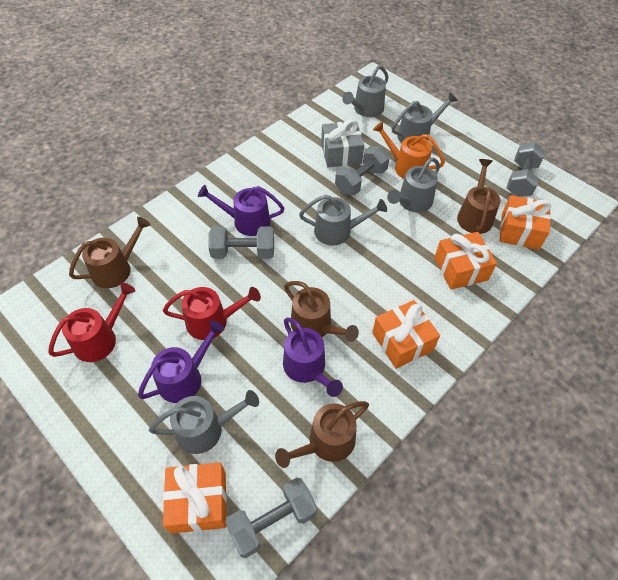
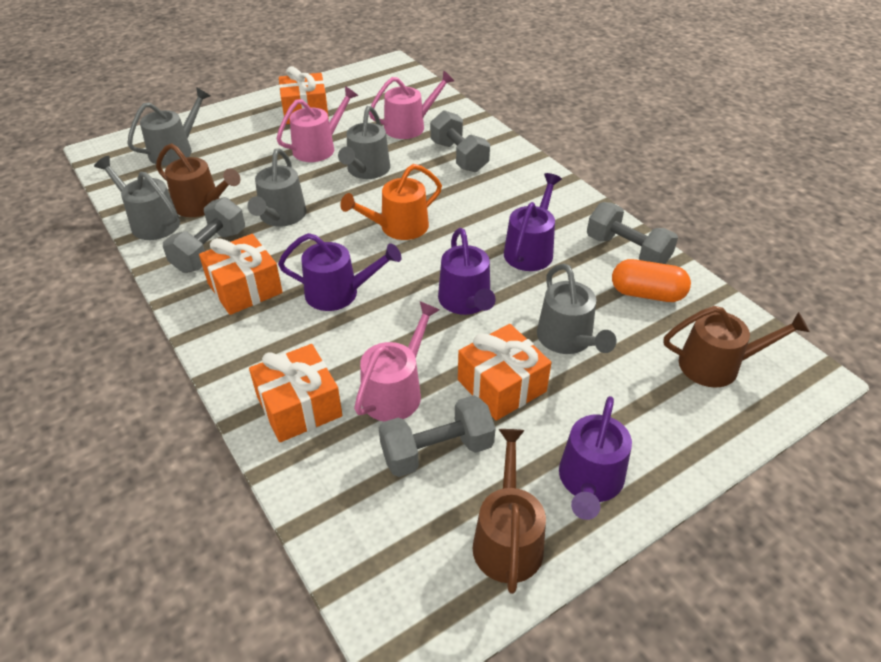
brown watering can: 4 -> 3
grey gift: 1 -> 0
orange capsule: 0 -> 1
pink watering can: 0 -> 3
purple watering can: 3 -> 4
red watering can: 2 -> 0

